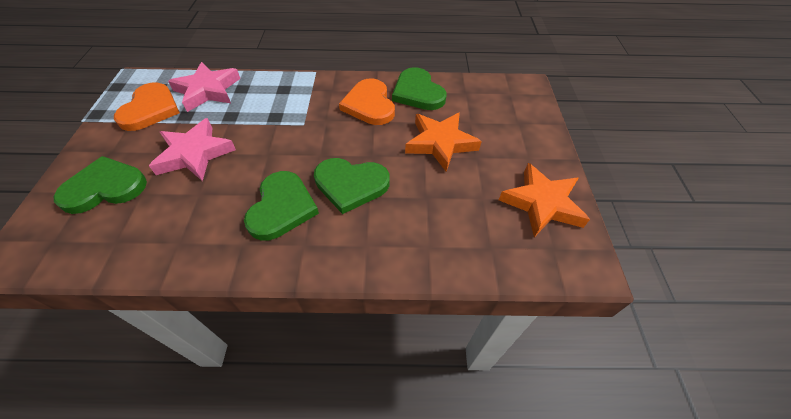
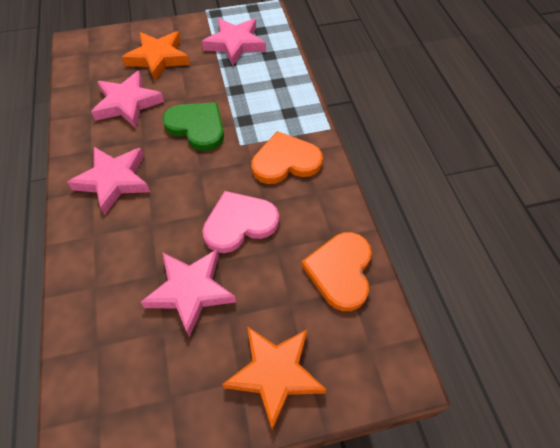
green heart: 4 -> 1
pink heart: 0 -> 1
pink star: 2 -> 4

